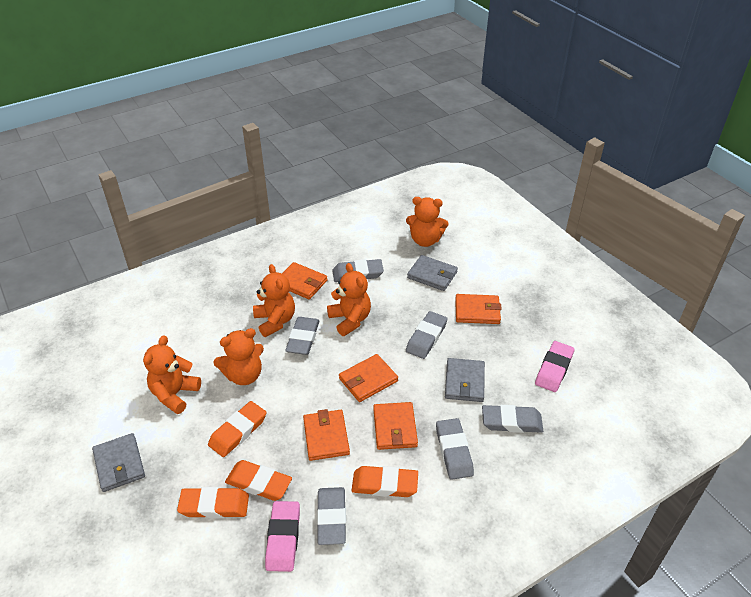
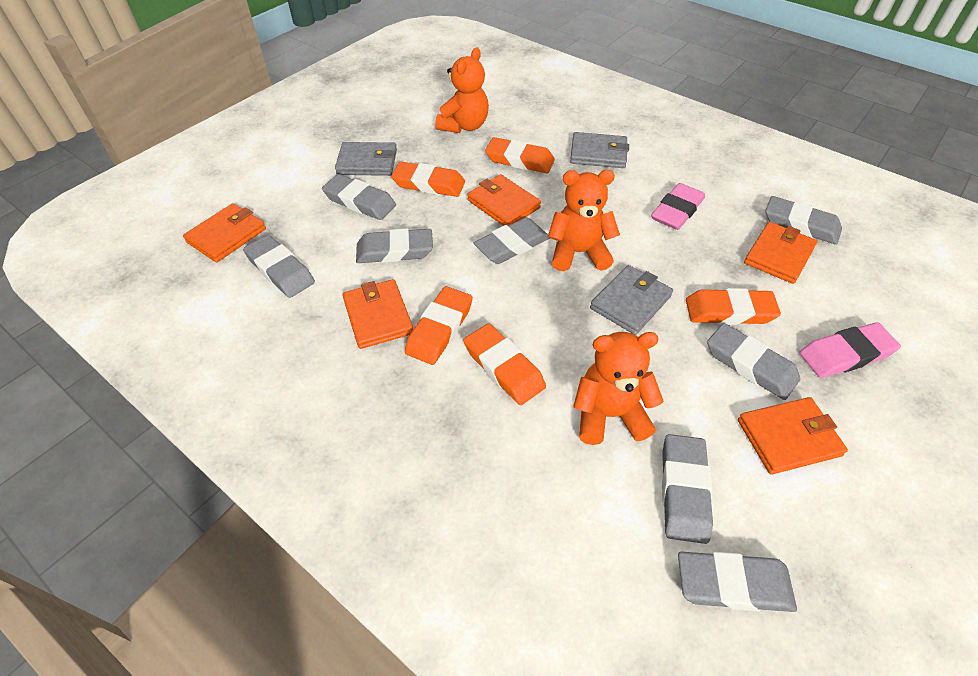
grey eraser: 6 -> 8
orange eraser: 4 -> 5
orange teddy bear: 5 -> 3

